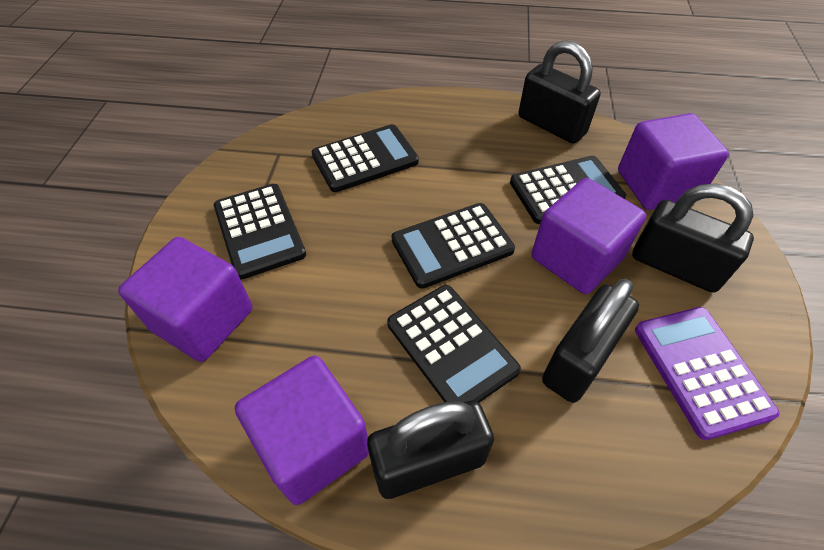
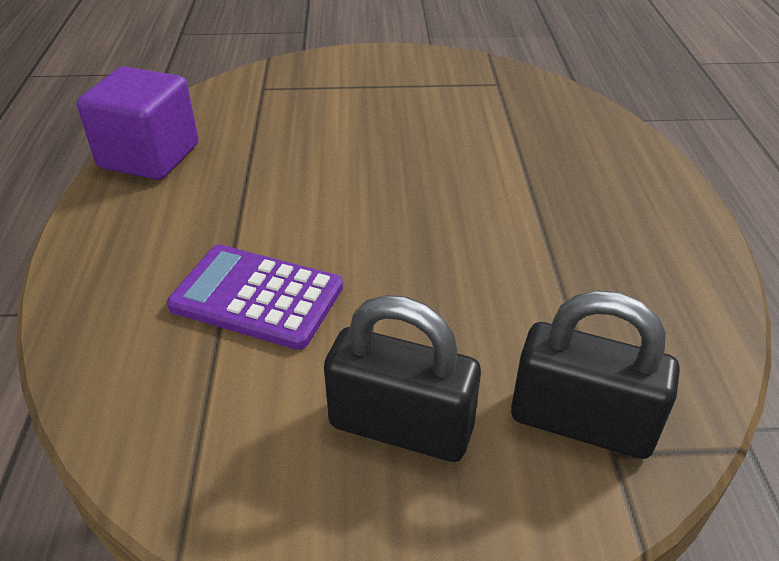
black calculator: 5 -> 0
black padlock: 4 -> 2
purple cube: 4 -> 1

